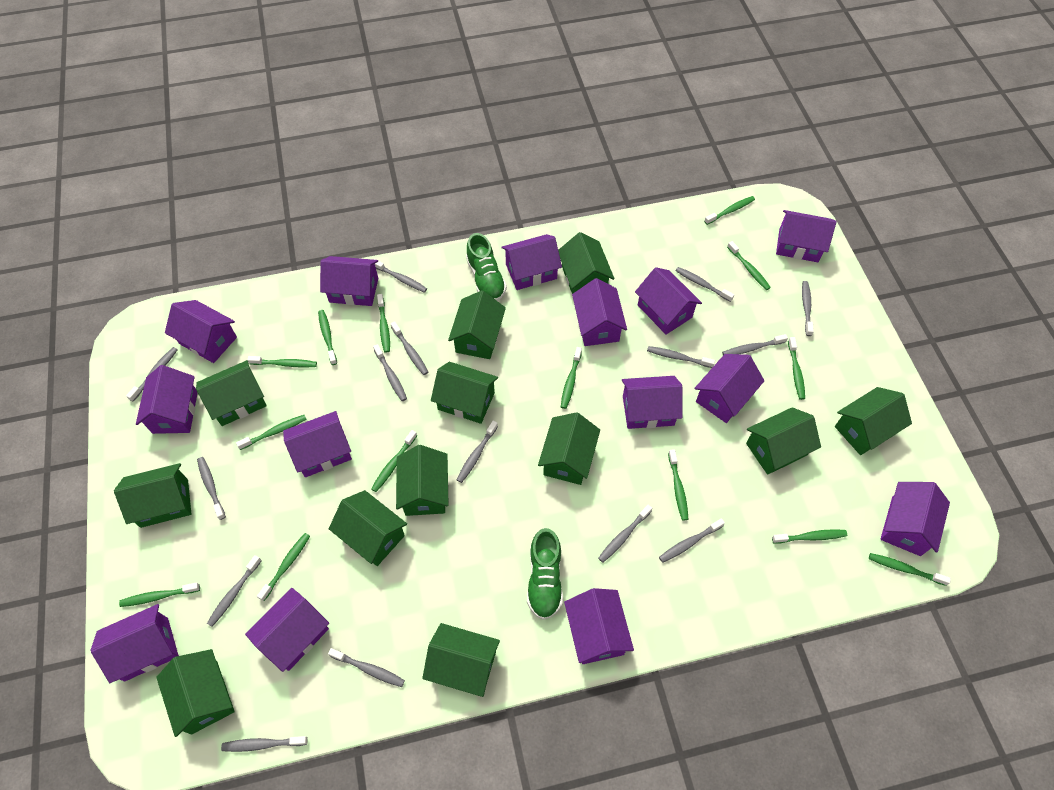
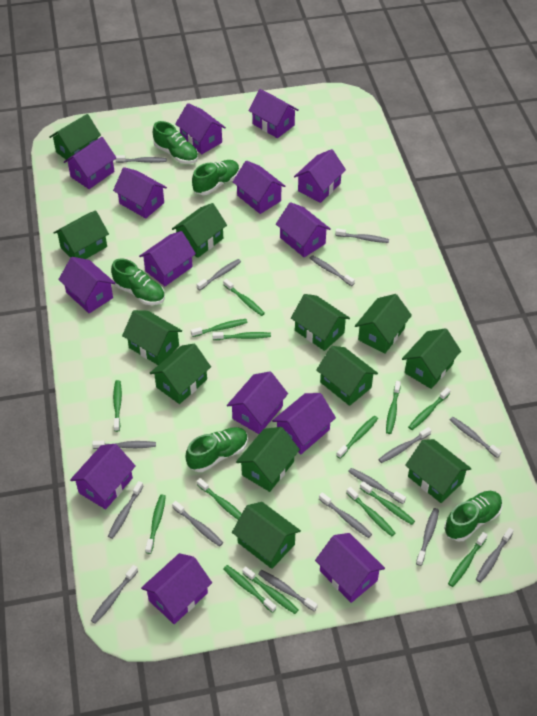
green shoe: 2 -> 5

